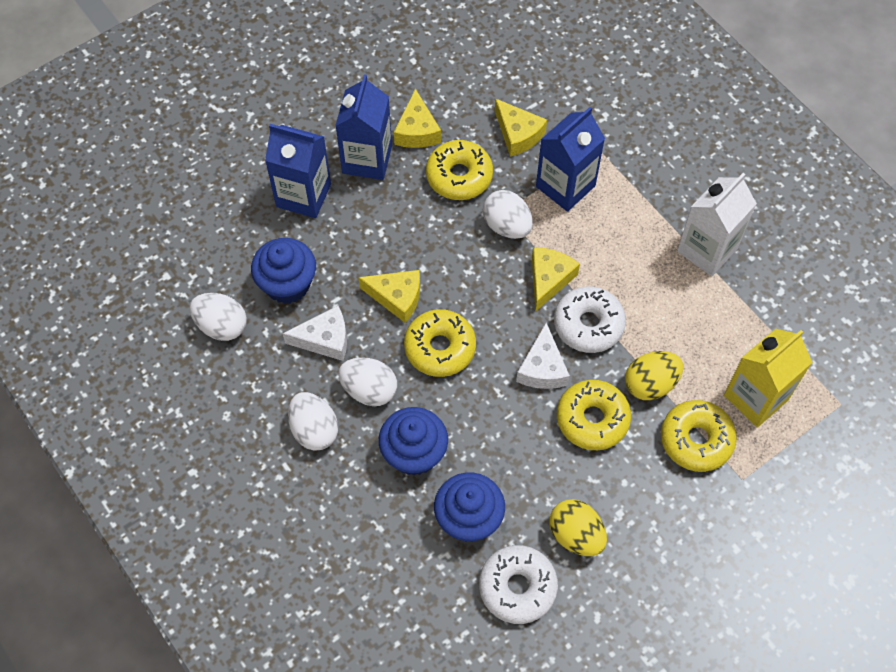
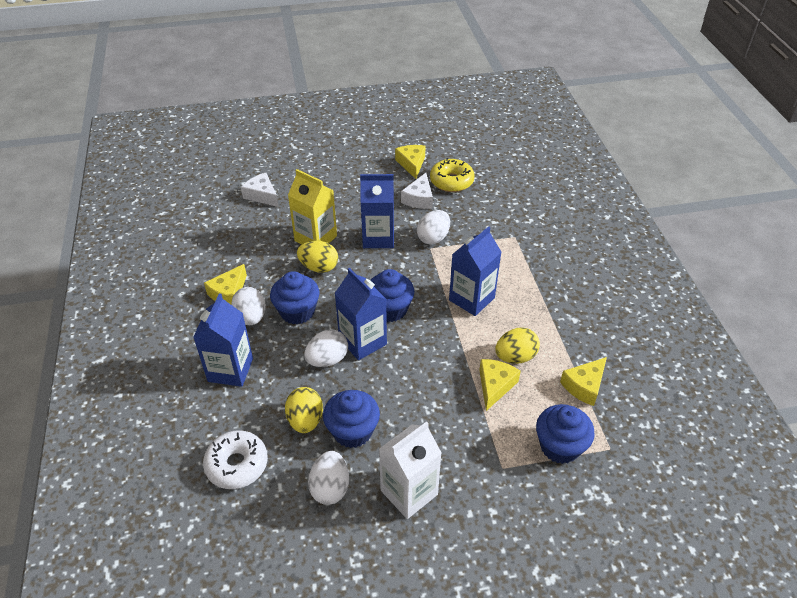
blue carton: 3 -> 4
blue cupcake: 3 -> 4
white donut: 2 -> 1
yellow donut: 4 -> 1
yellow egg: 2 -> 3

